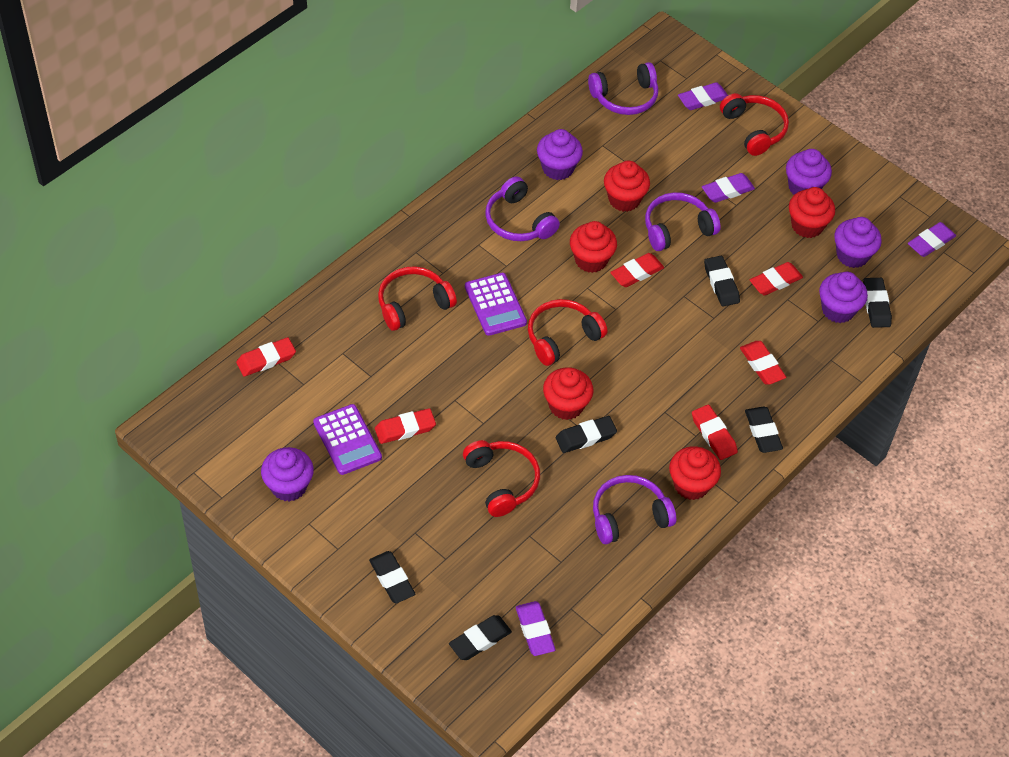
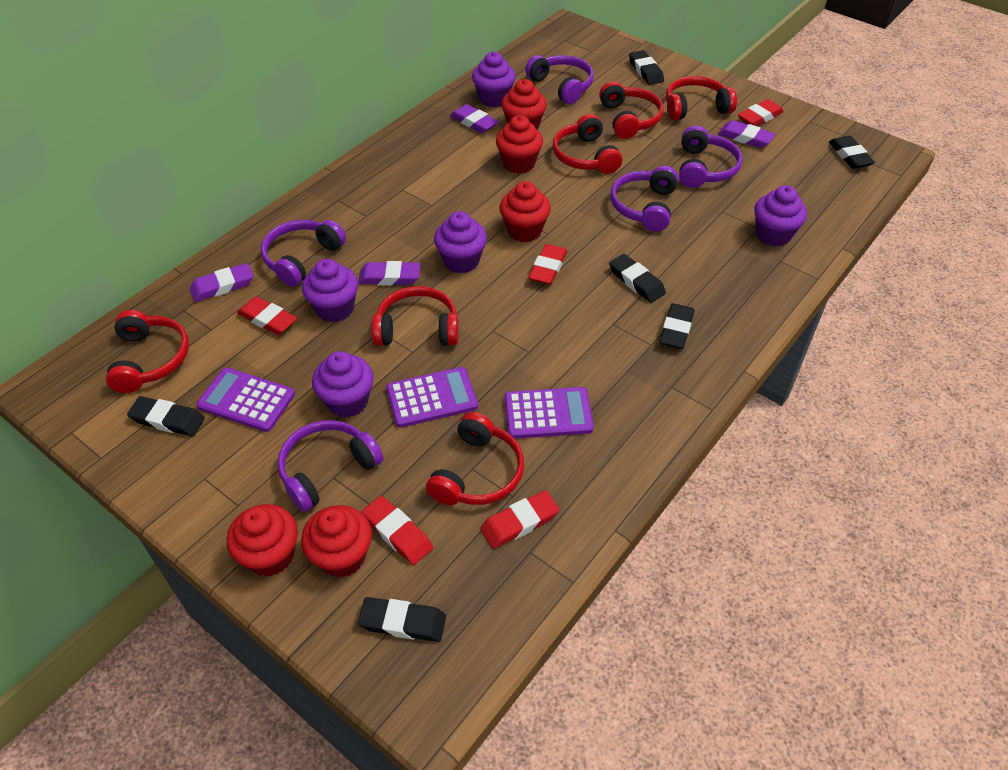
purple calculator: 2 -> 3
purple headphones: 4 -> 5
red eraser: 6 -> 5
red headphones: 4 -> 6

